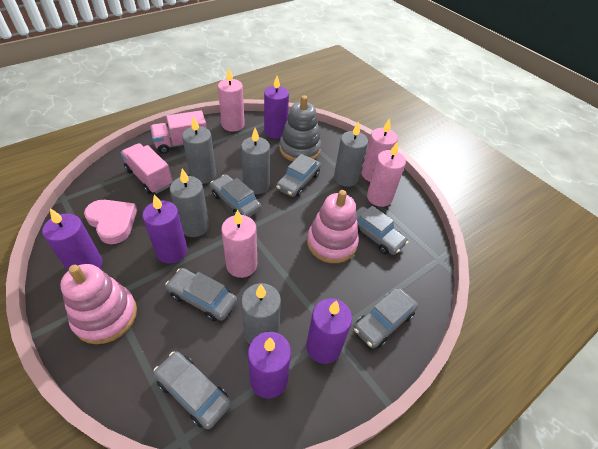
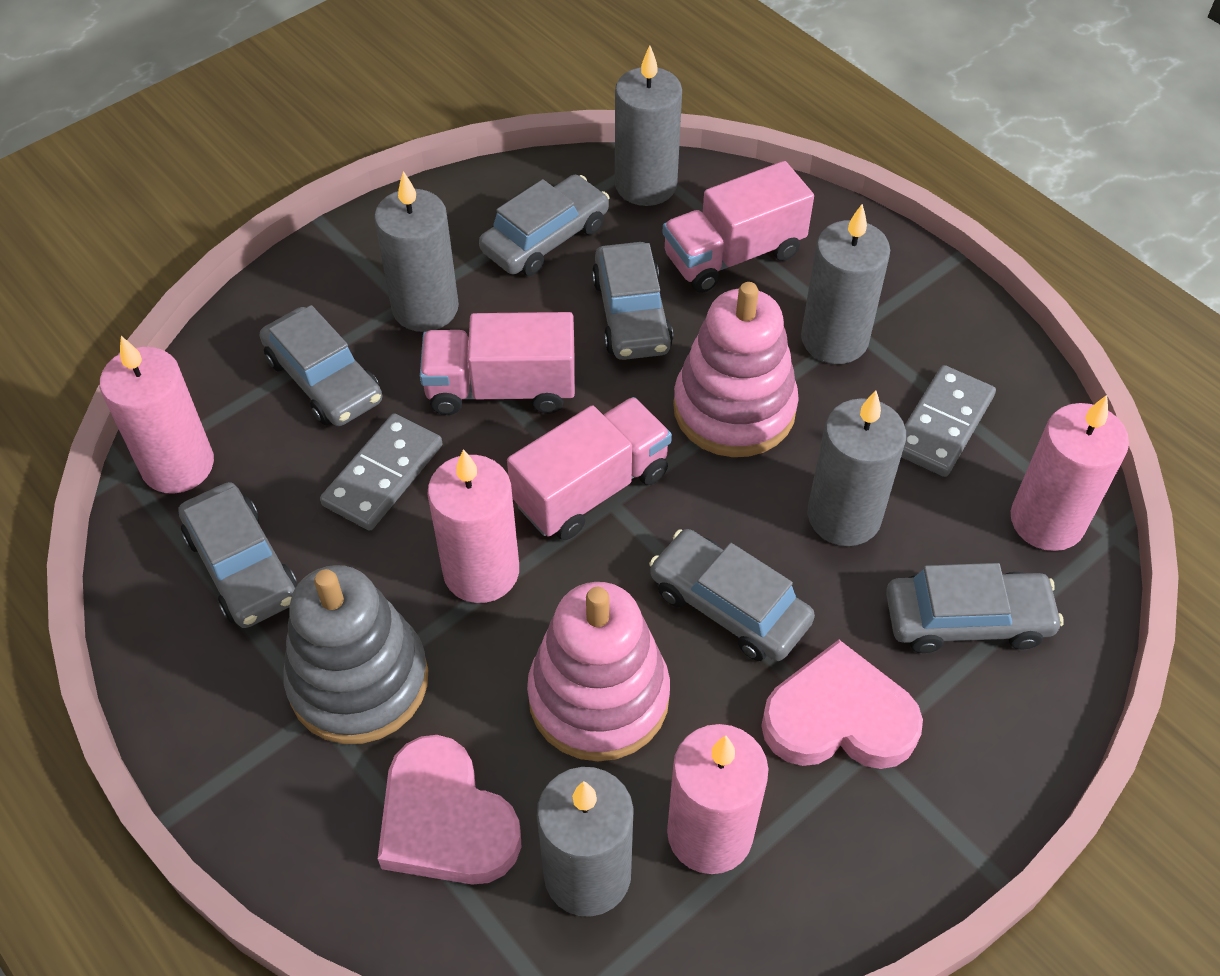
grey domino: 0 -> 2
pink heart: 1 -> 2
pink truck: 2 -> 3
purple candle: 5 -> 0

